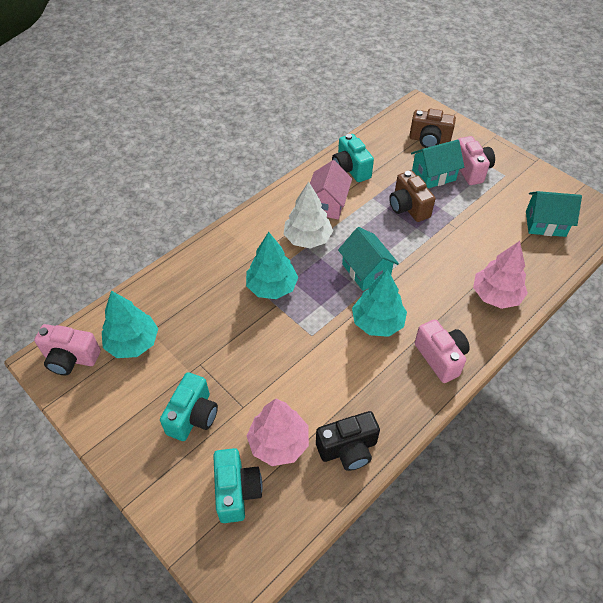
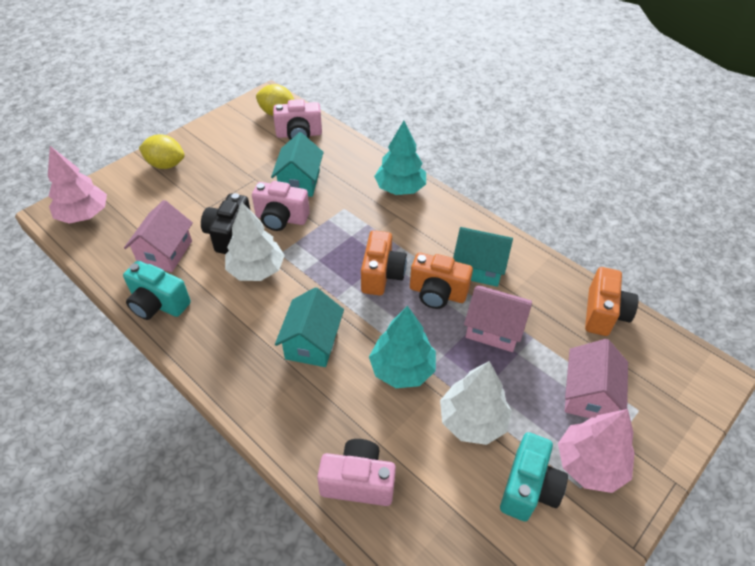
brown camera: 2 -> 0
orange camera: 0 -> 3
pink house: 1 -> 3
turquoise camera: 3 -> 2
turquoise tree: 3 -> 2
white tree: 1 -> 2
yellow lemon: 0 -> 2

